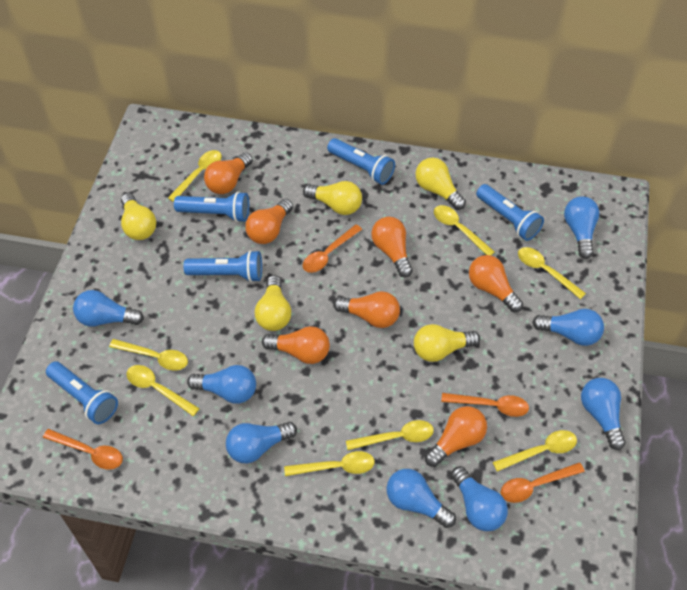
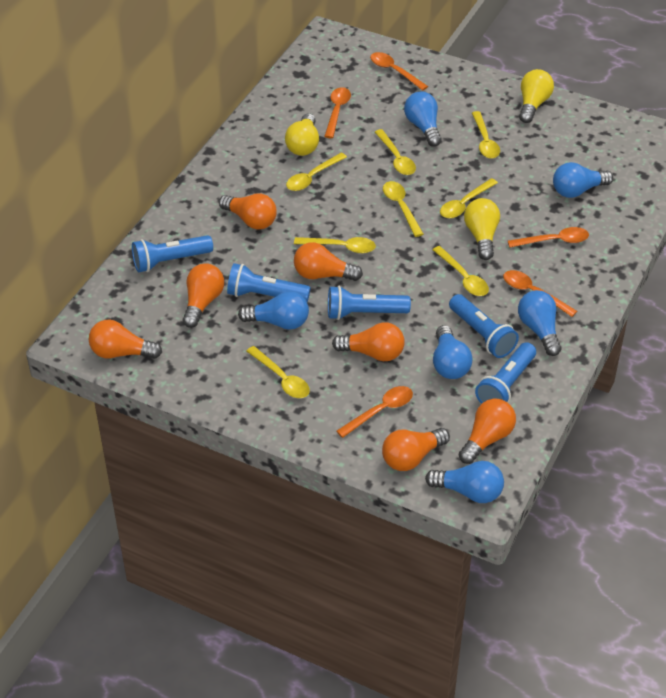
blue light bulb: 8 -> 6
orange spoon: 4 -> 5
yellow light bulb: 5 -> 3

